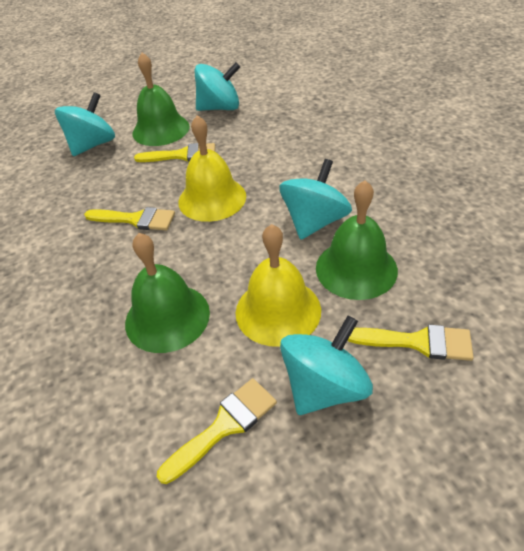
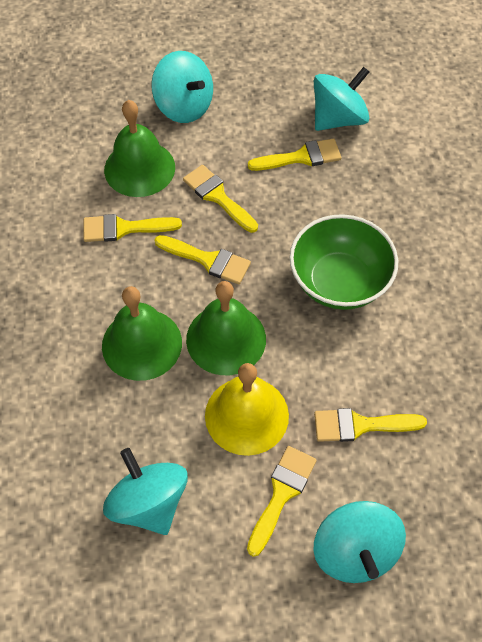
green bowl: 0 -> 1
yellow bell: 2 -> 1
yellow brush: 4 -> 6

